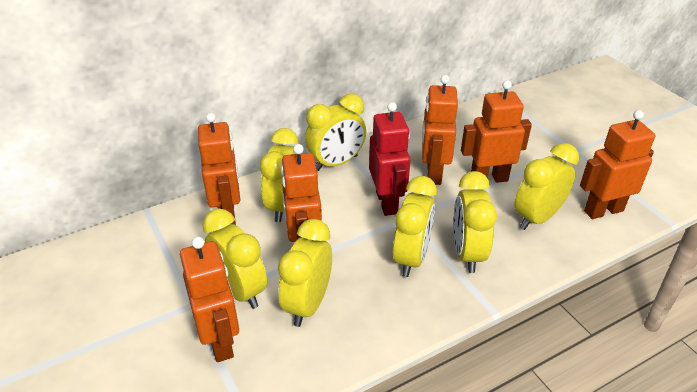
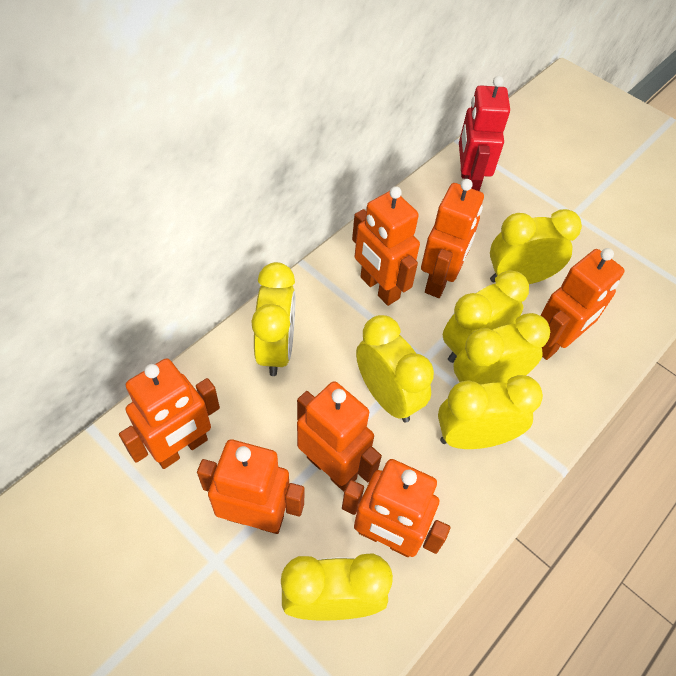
orange robot: 6 -> 7

